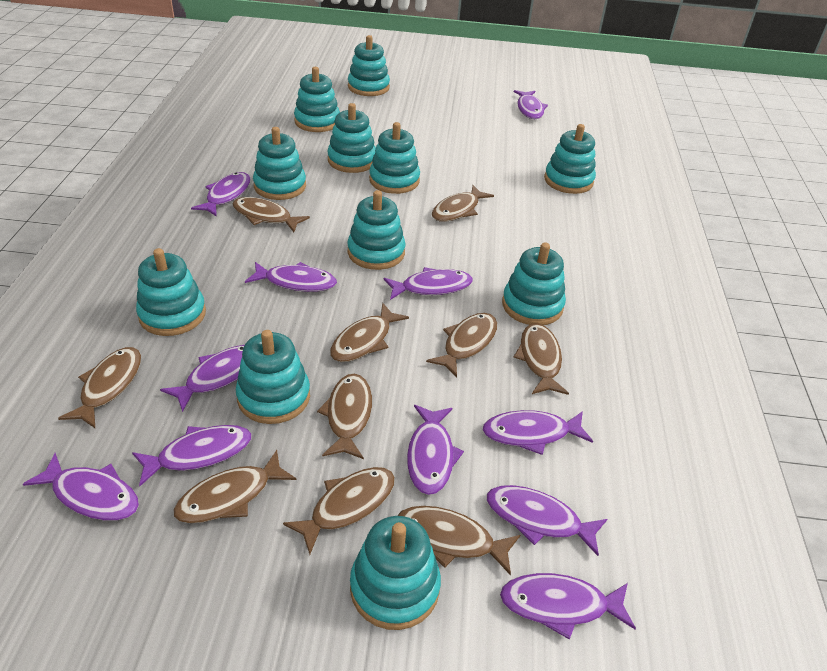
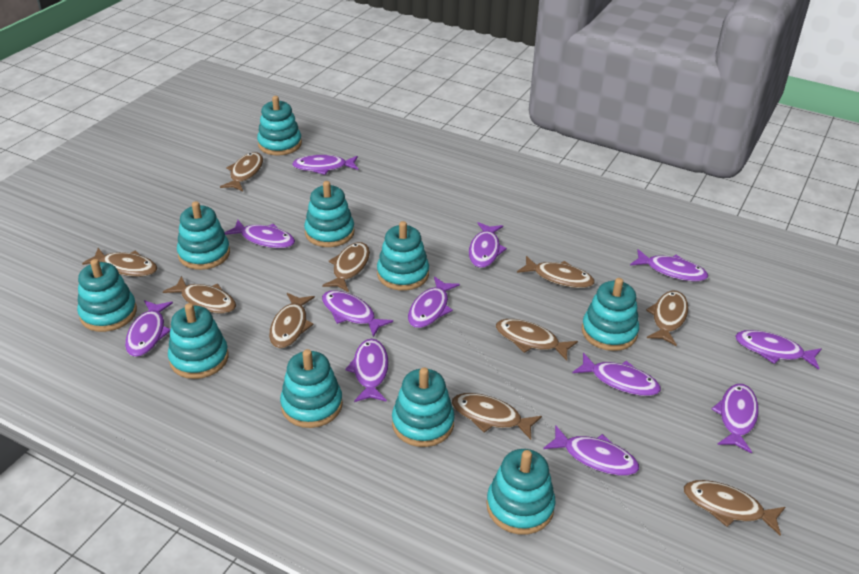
purple fish: 11 -> 12
turquoise stacking toy: 11 -> 10

